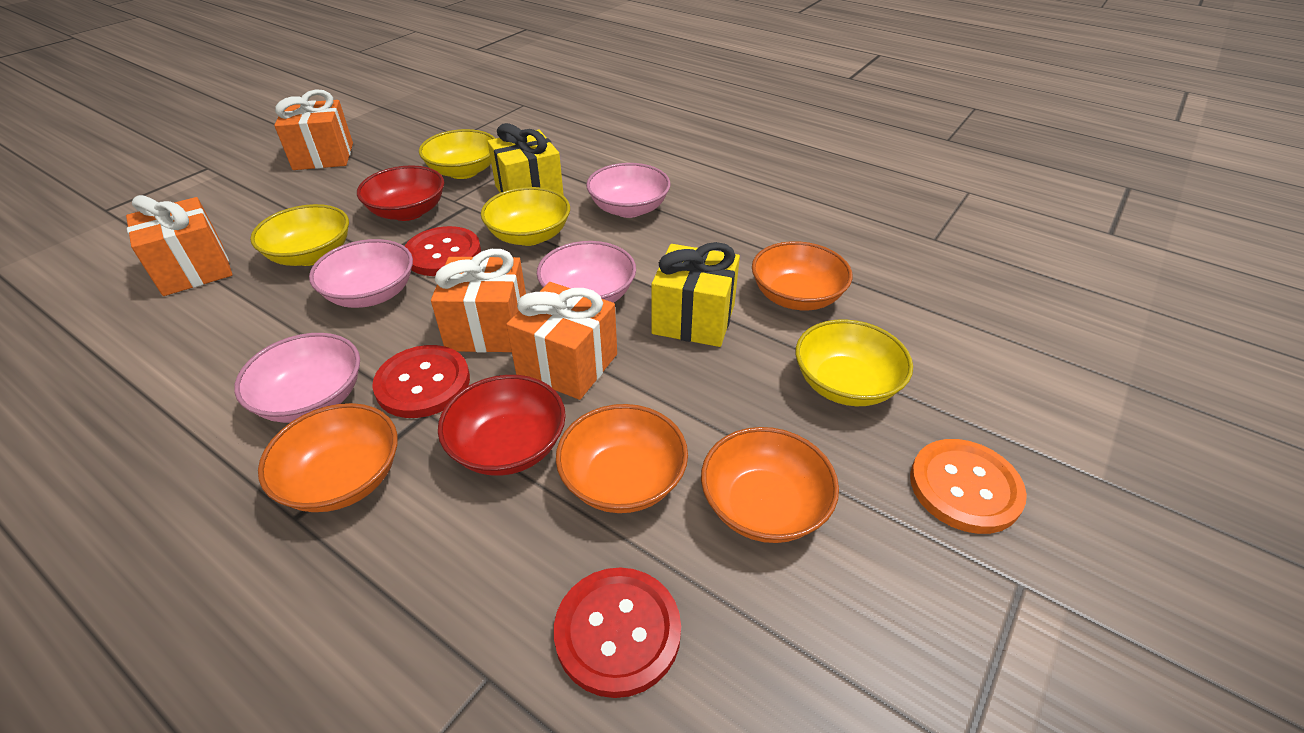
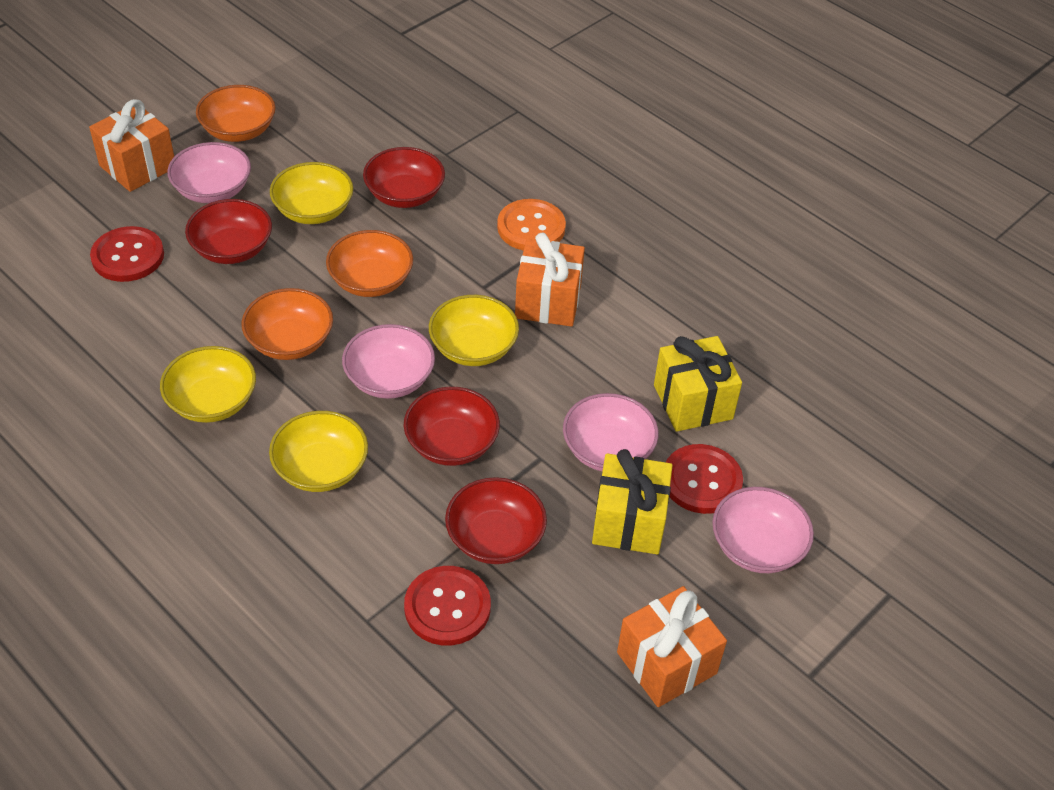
orange bowl: 4 -> 3
orange gift: 4 -> 3
red bowl: 2 -> 4

